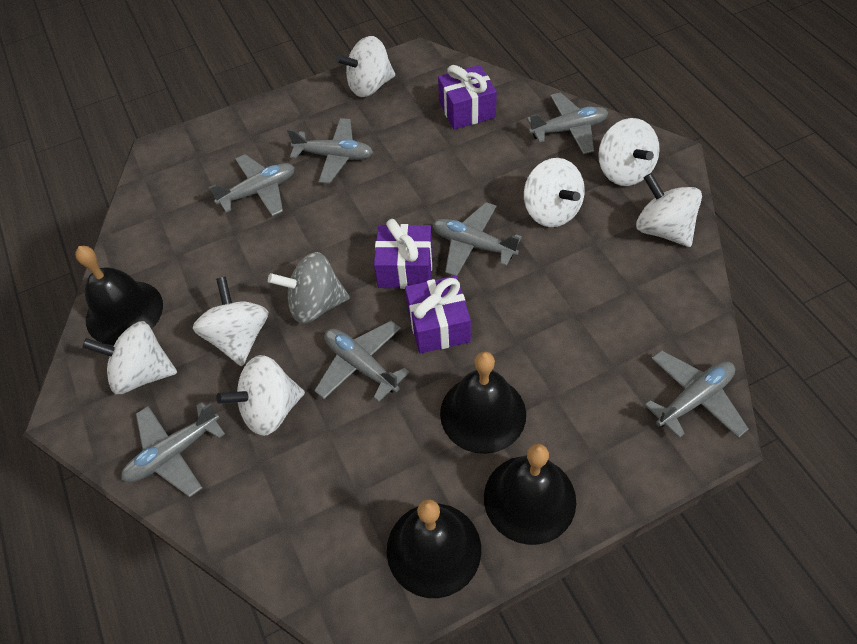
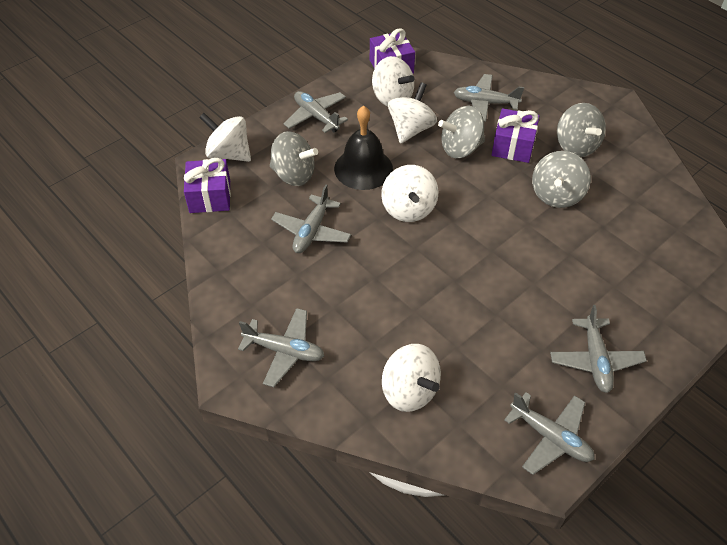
black bell: 4 -> 1
grey plane: 7 -> 6
grey spinning top: 1 -> 4
white spinning top: 7 -> 5

